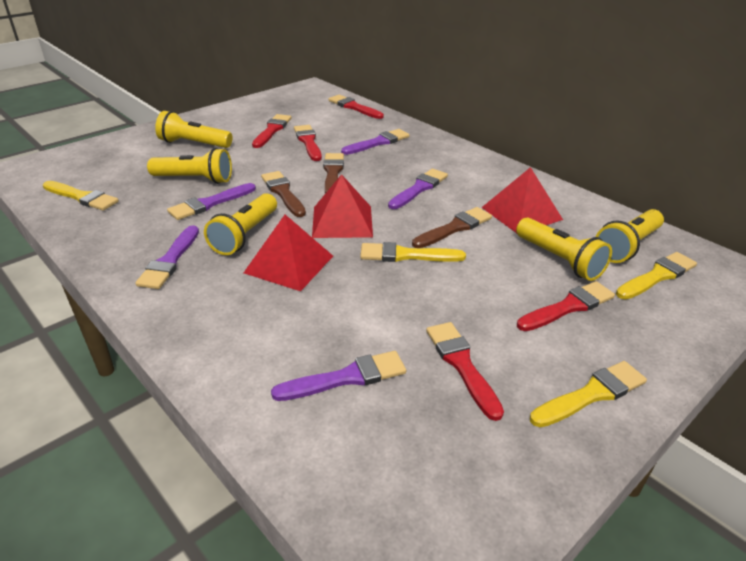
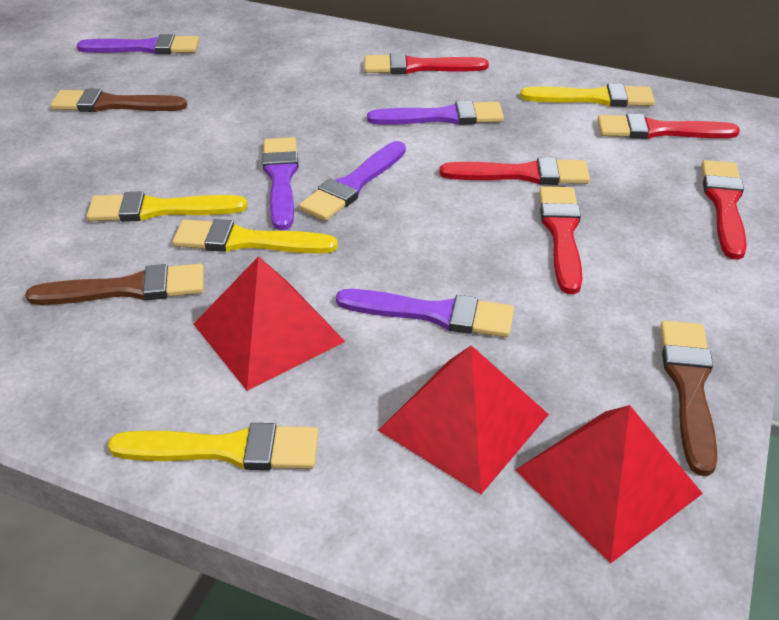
yellow flashlight: 5 -> 0

